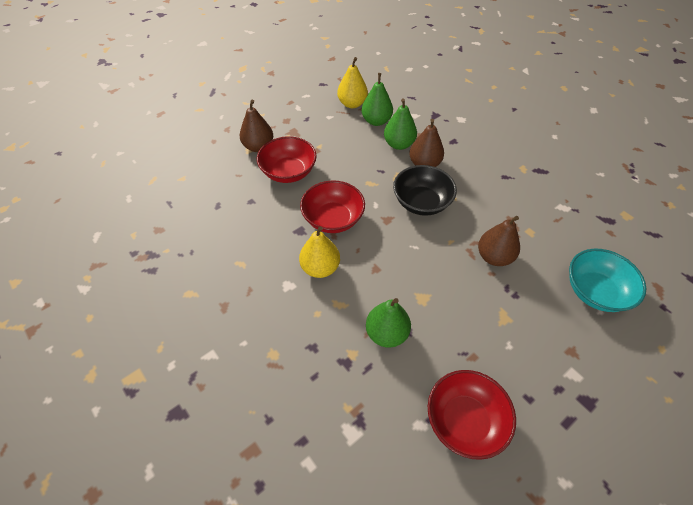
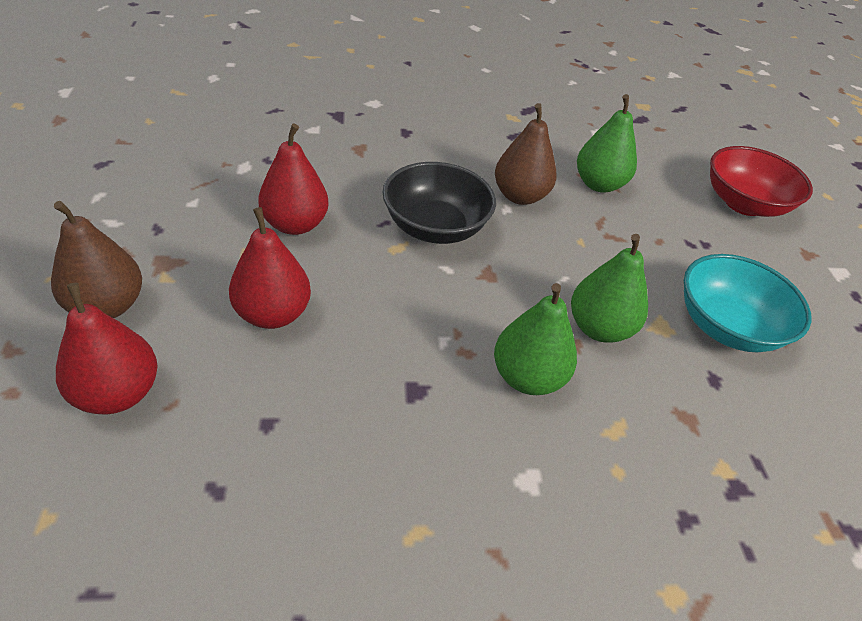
brown pear: 3 -> 2
red bowl: 3 -> 1
red pear: 0 -> 3
yellow pear: 2 -> 0

